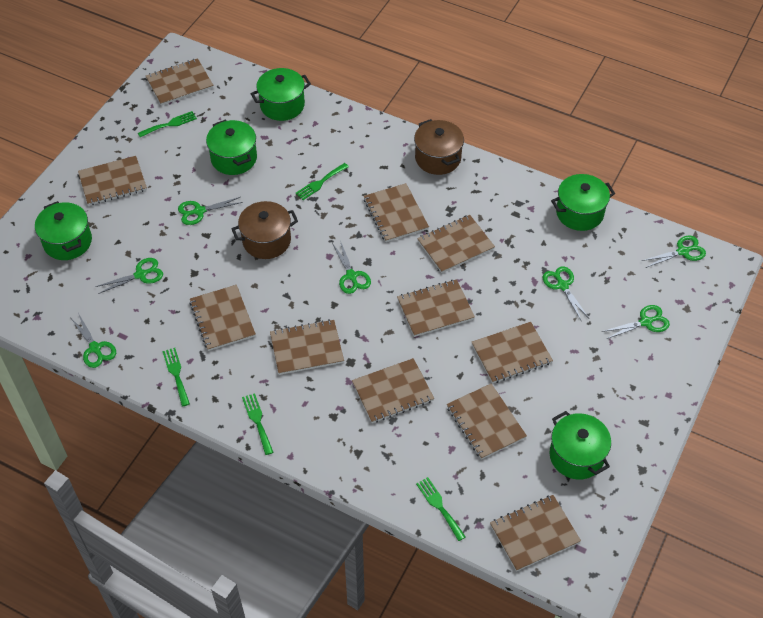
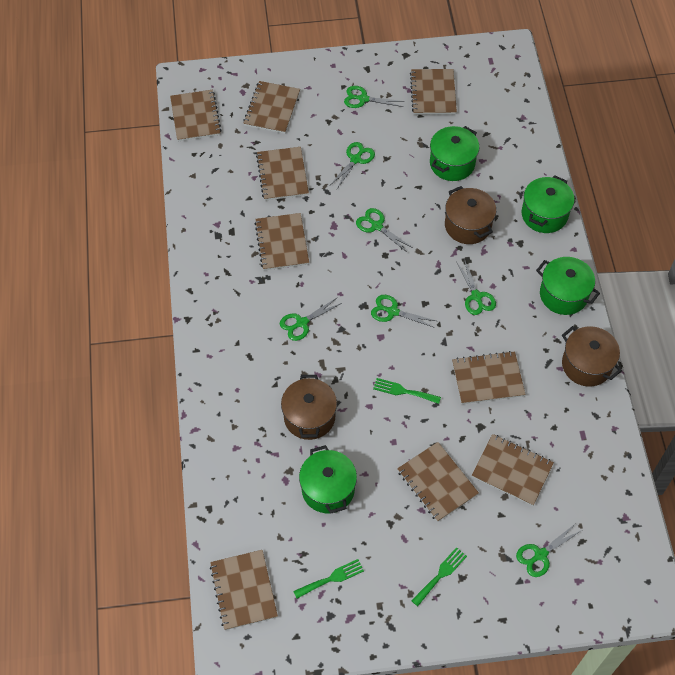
brown notebook: 11 -> 9
brown pot: 2 -> 3
green fork: 5 -> 3
green pot: 5 -> 4

